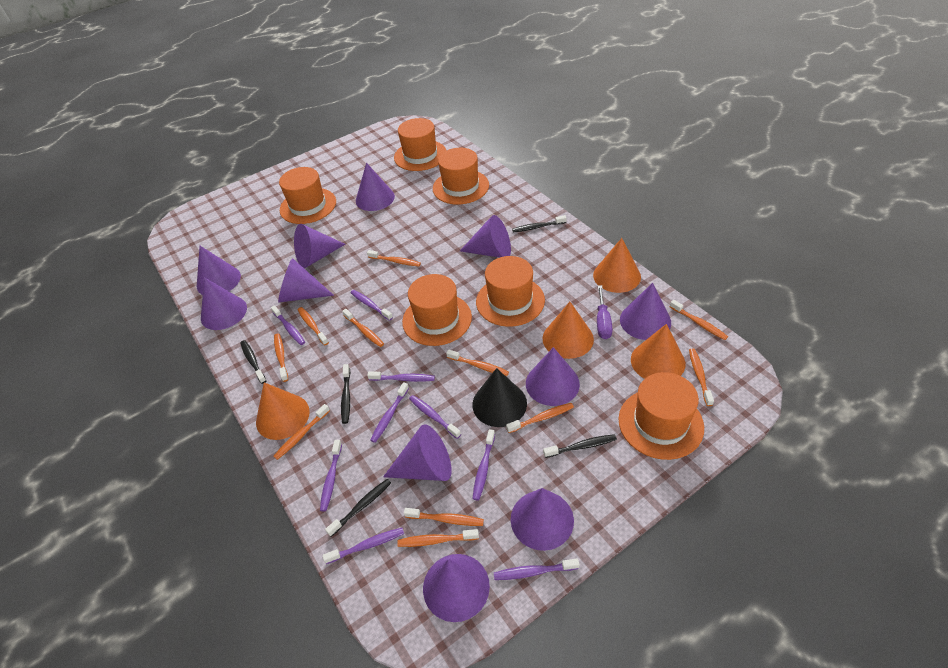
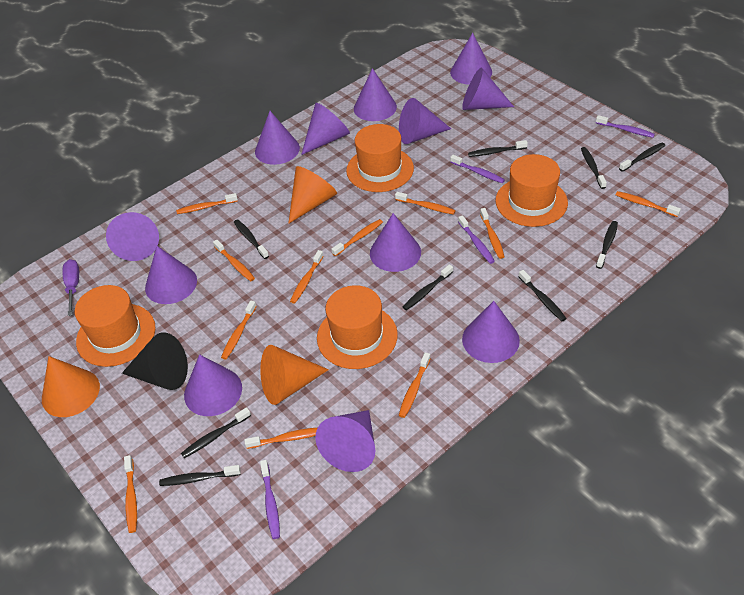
black toothbrush: 5 -> 9
orange cone: 4 -> 3
orange hat: 6 -> 4
purple cone: 11 -> 12
purple toothbrush: 9 -> 4

